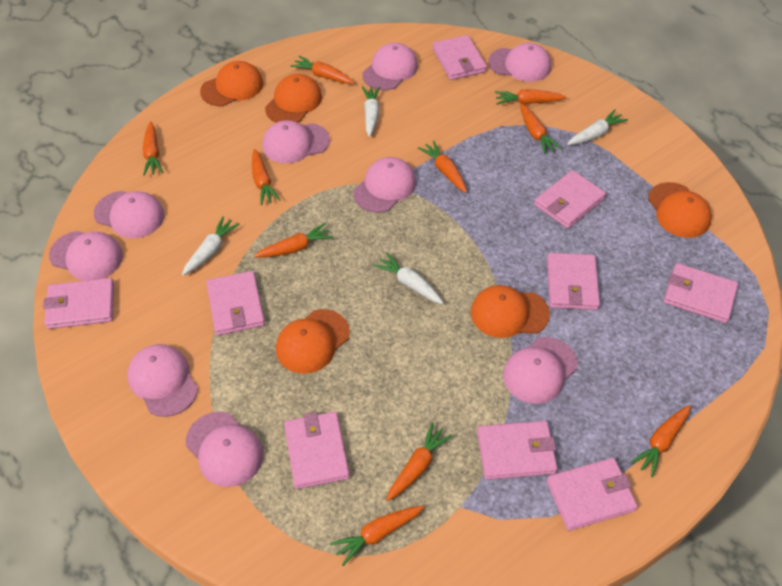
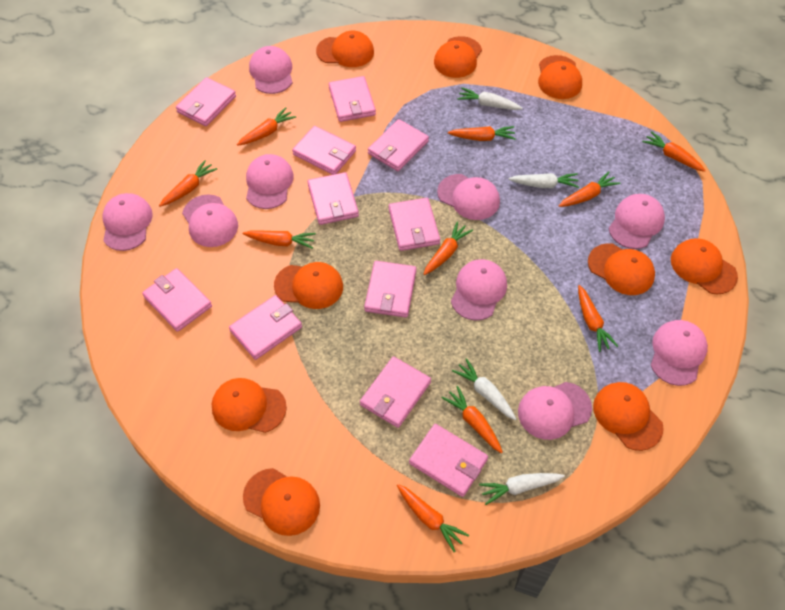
orange cap: 5 -> 9
pink wallet: 9 -> 11

